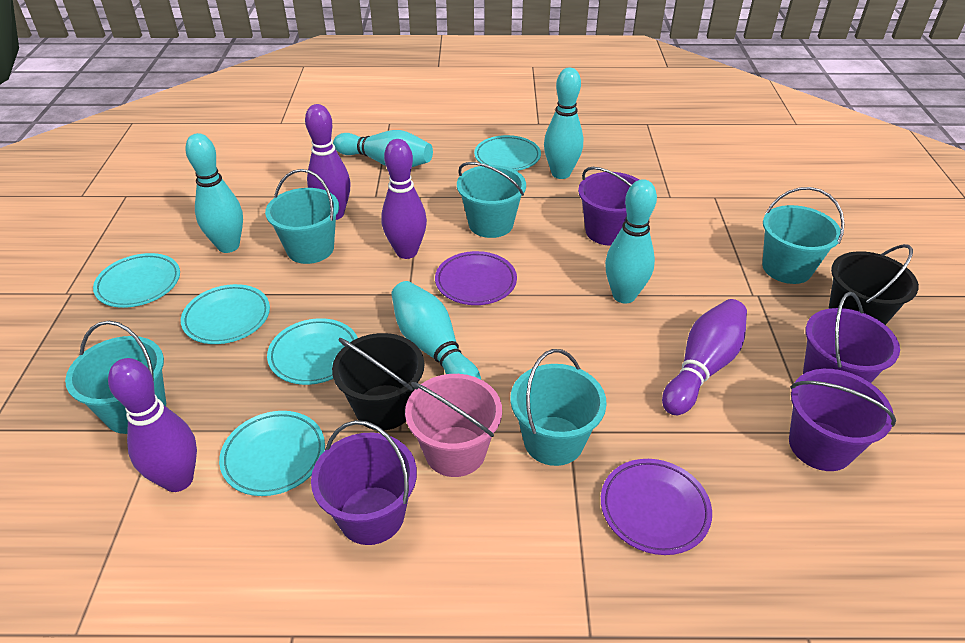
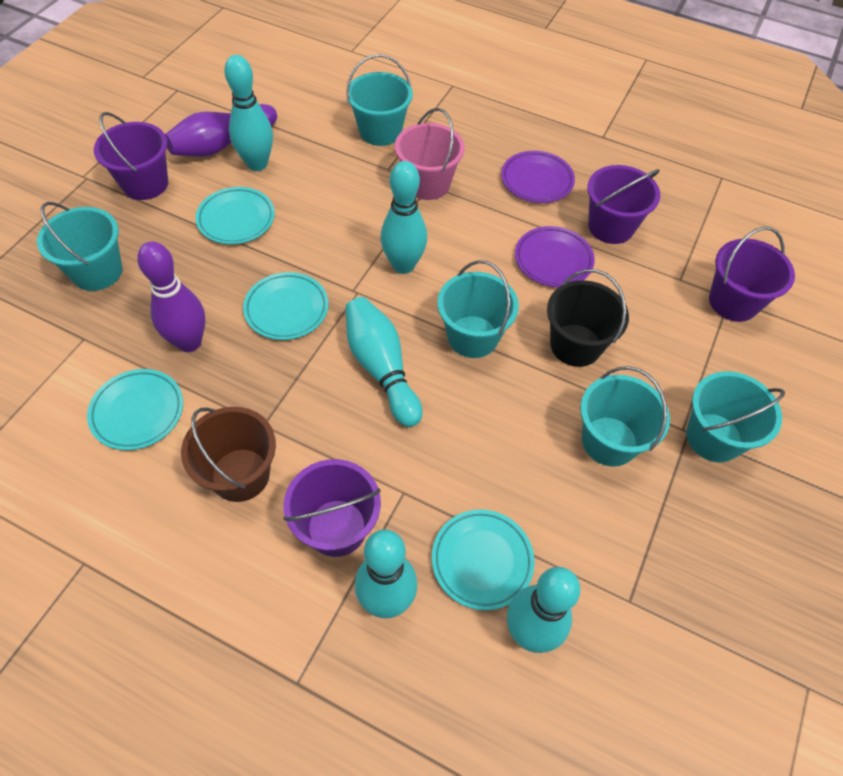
black bucket: 2 -> 1
brown bucket: 0 -> 1
purple bowling pin: 4 -> 2
turquoise plate: 5 -> 4

